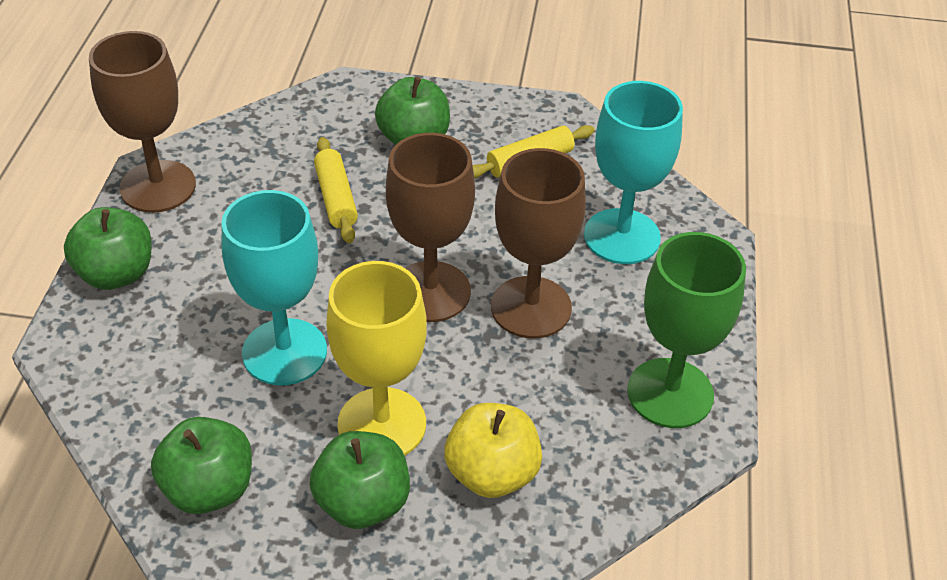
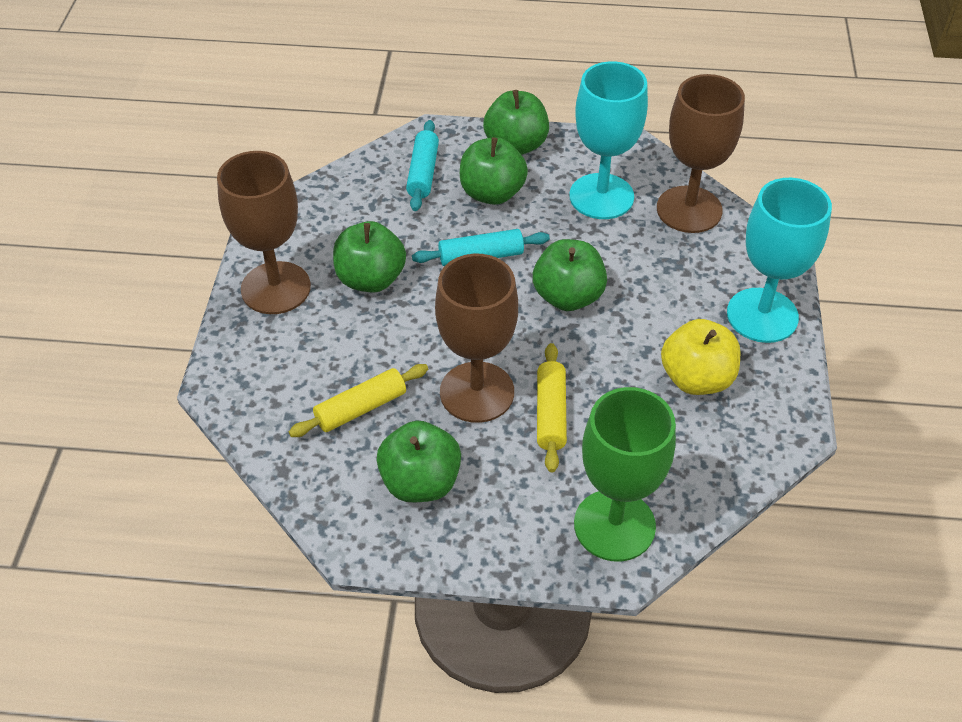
green apple: 4 -> 5
turquoise rolling pin: 0 -> 2
yellow goblet: 1 -> 0

